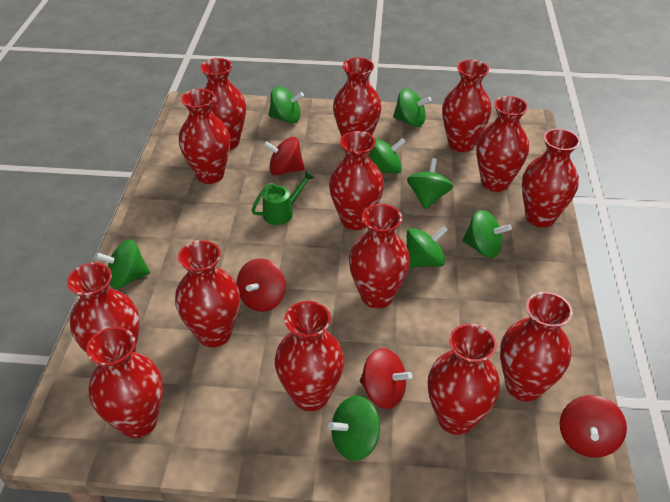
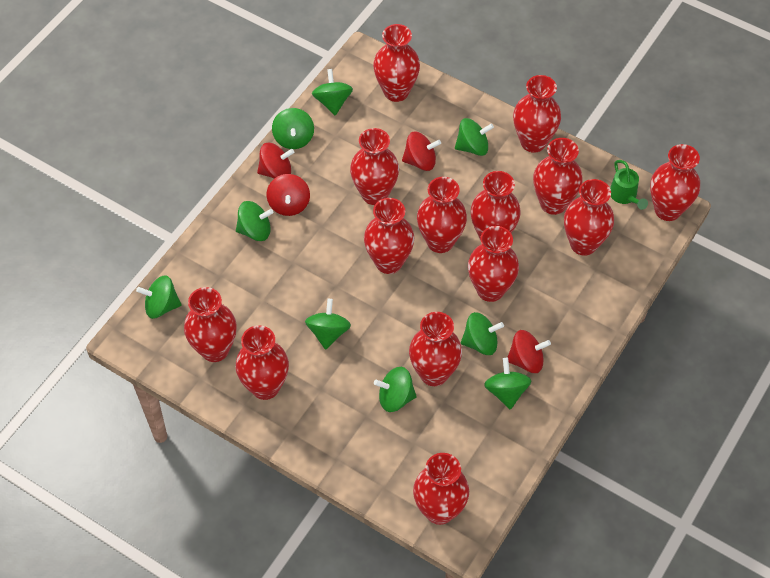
green spinning top: 8 -> 9

